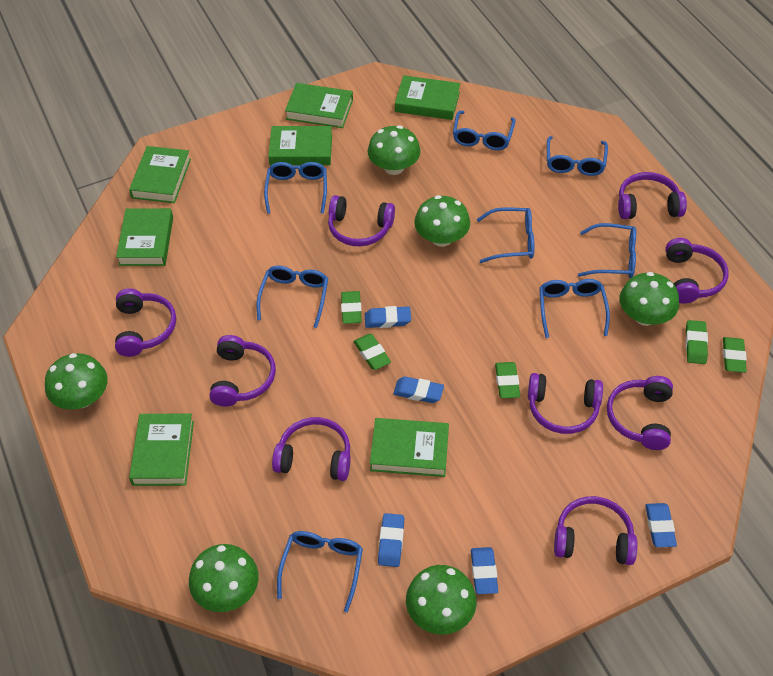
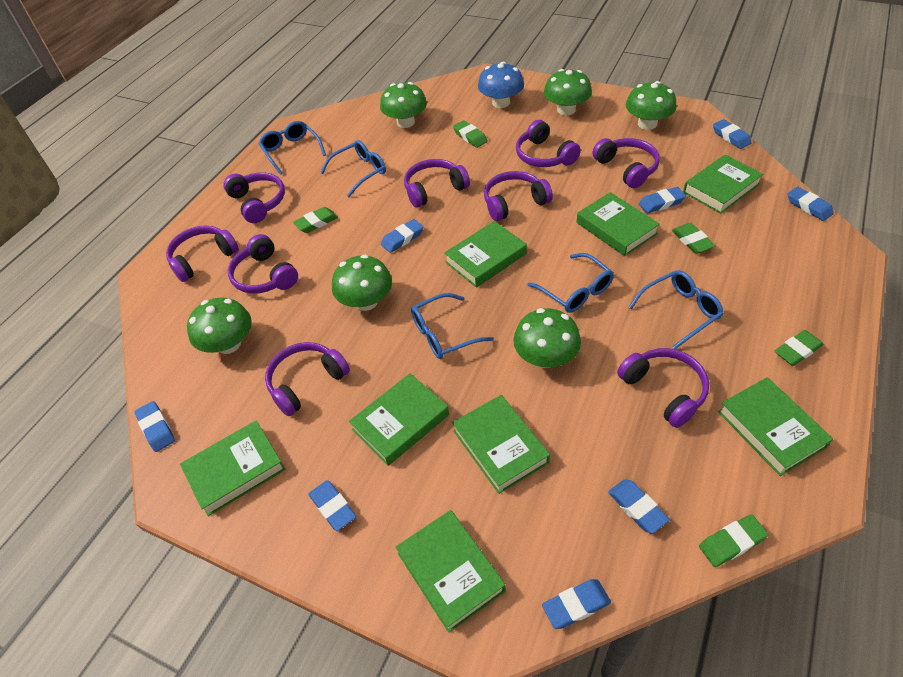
blue eraser: 5 -> 8
blue glasses: 8 -> 5
blue mushroom: 0 -> 1
green book: 7 -> 8

